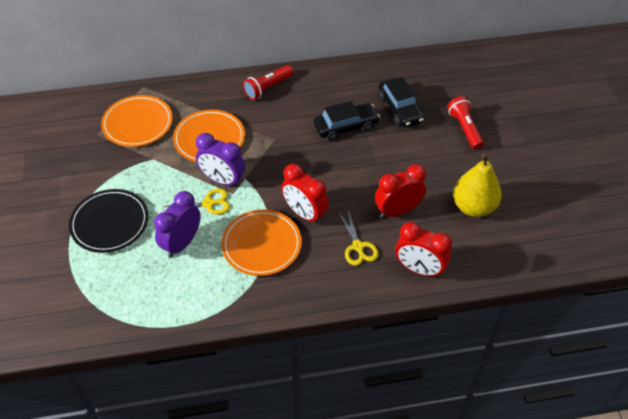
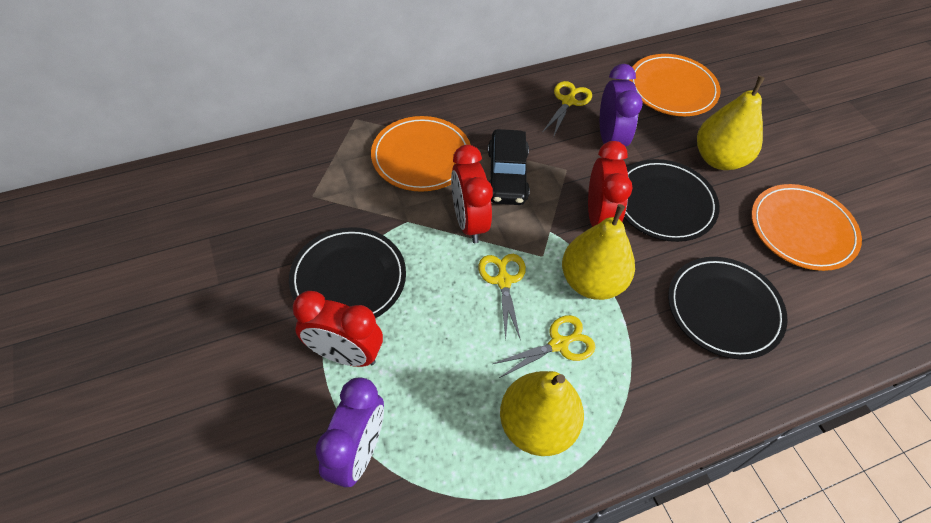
black car: 2 -> 1
black plate: 1 -> 3
red flashlight: 2 -> 0
yellow pear: 1 -> 3
yellow scissors: 2 -> 3

